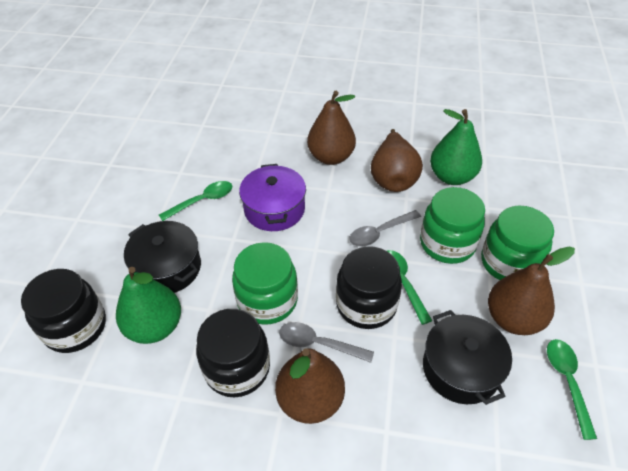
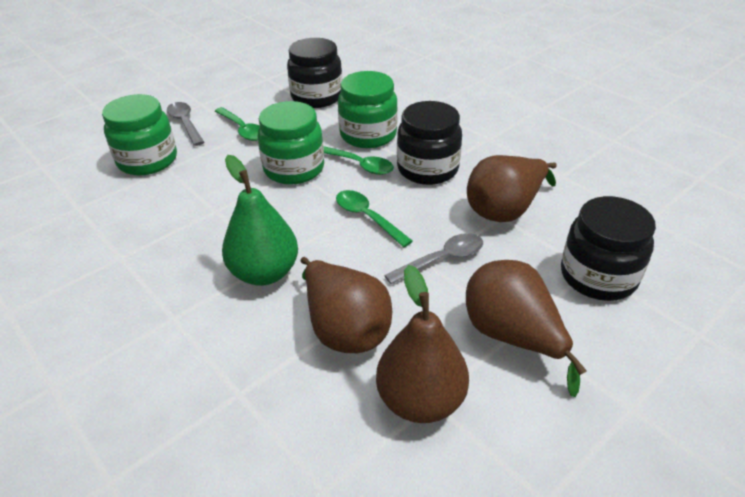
black pot: 2 -> 0
green pear: 2 -> 1
purple pot: 1 -> 0

